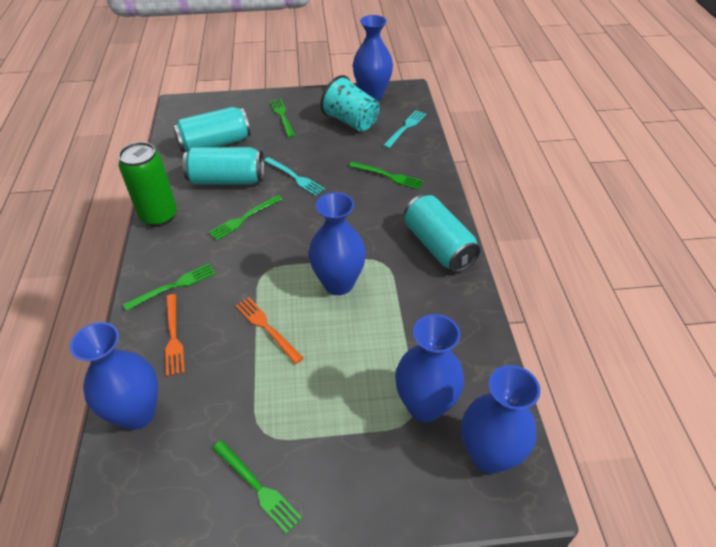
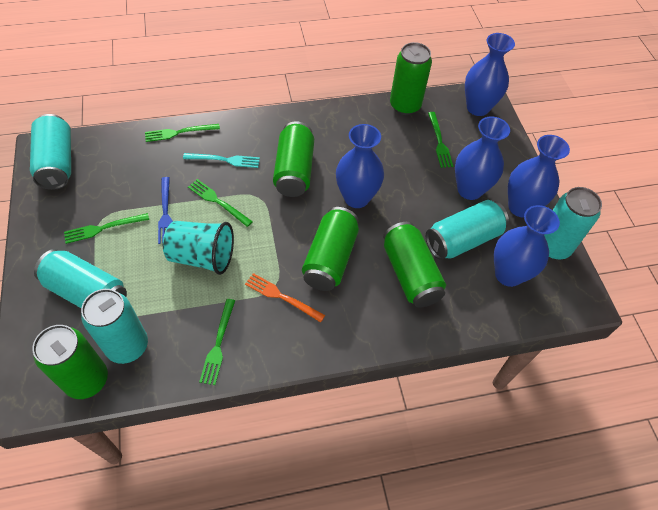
blue fork: 0 -> 1
green can: 1 -> 5
orange fork: 2 -> 1
turquoise can: 3 -> 5
turquoise fork: 2 -> 1

